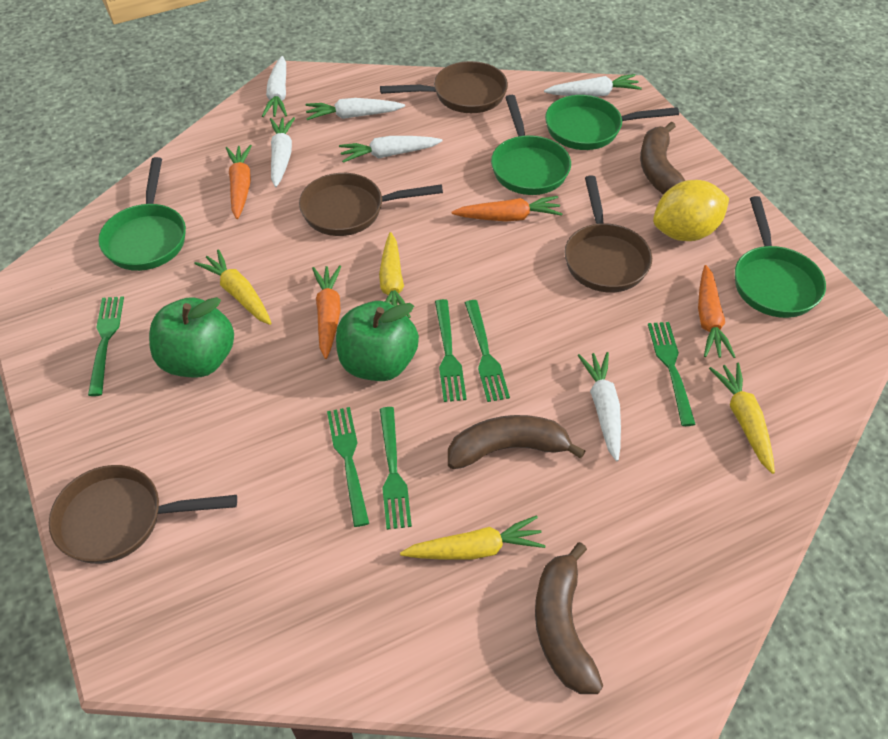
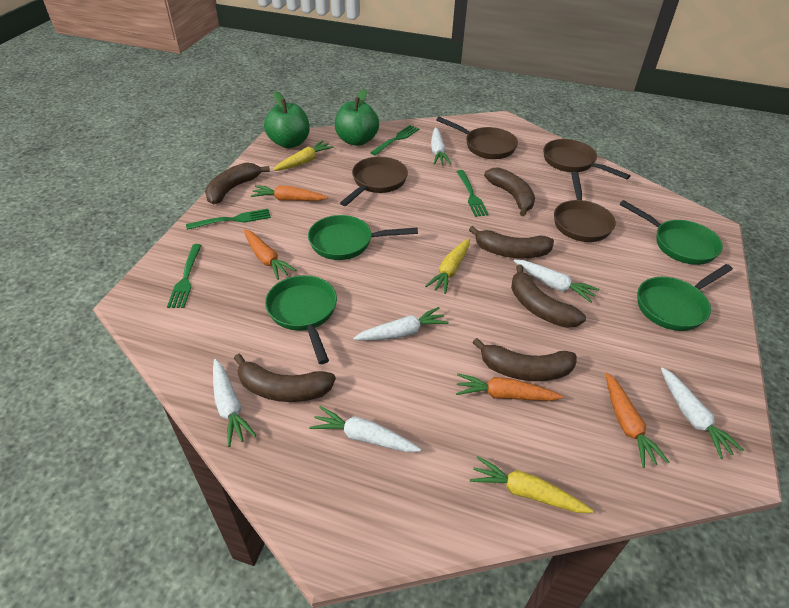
brown banana: 3 -> 6
green fork: 6 -> 4
yellow carrot: 4 -> 3
yellow lemon: 1 -> 0

